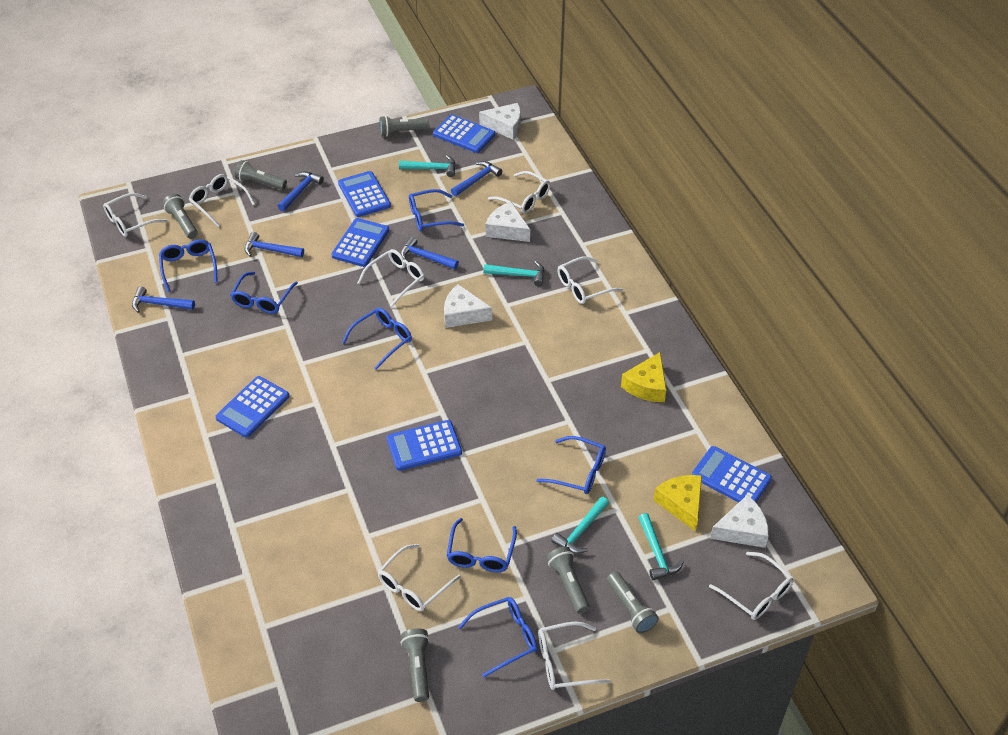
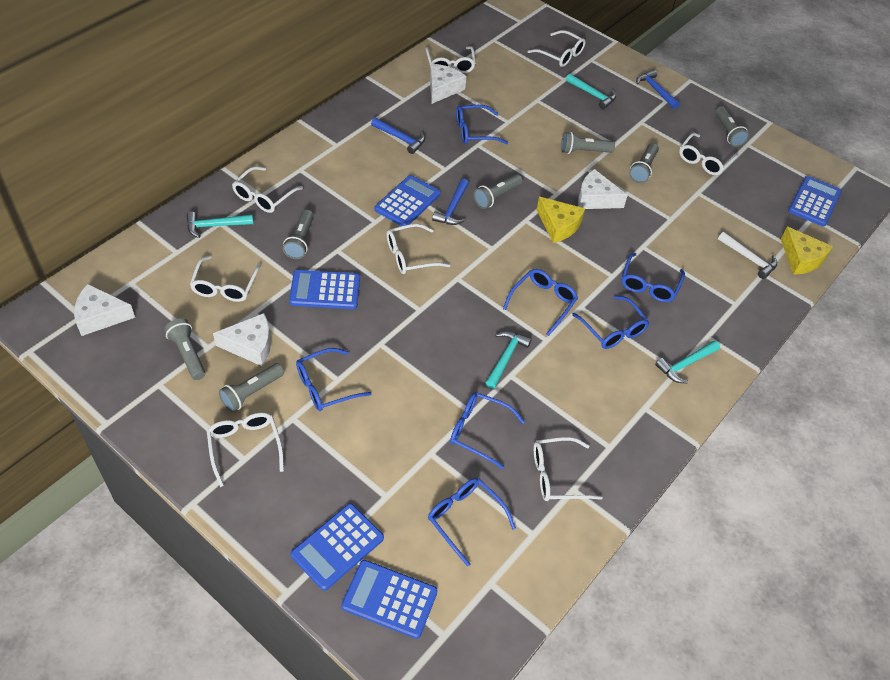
blue calculator: 6 -> 5
blue hammer: 5 -> 3
grey flashlight: 6 -> 7
white hammer: 0 -> 1

